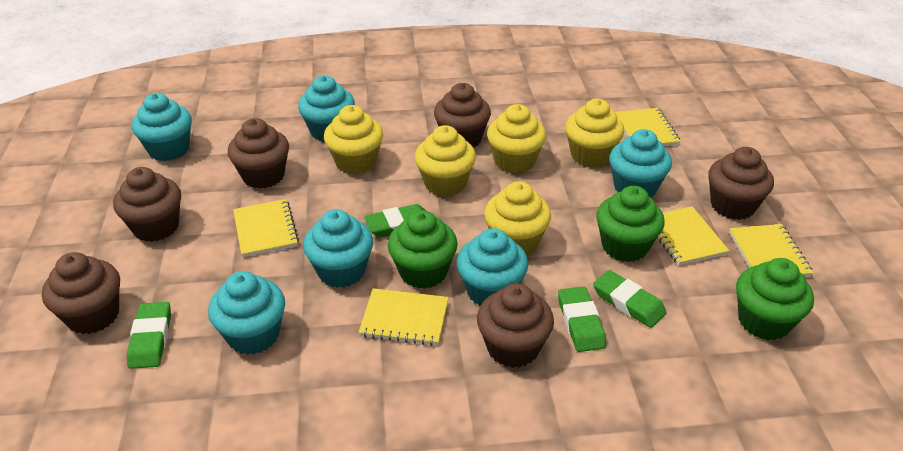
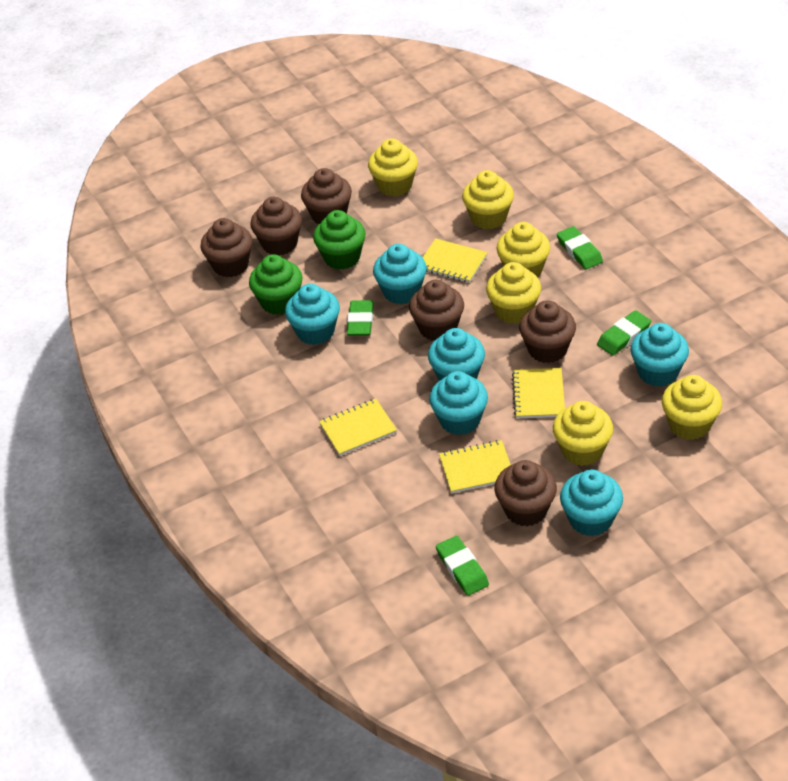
green cupcake: 3 -> 2
yellow cupcake: 5 -> 6
yellow notebook: 5 -> 4

